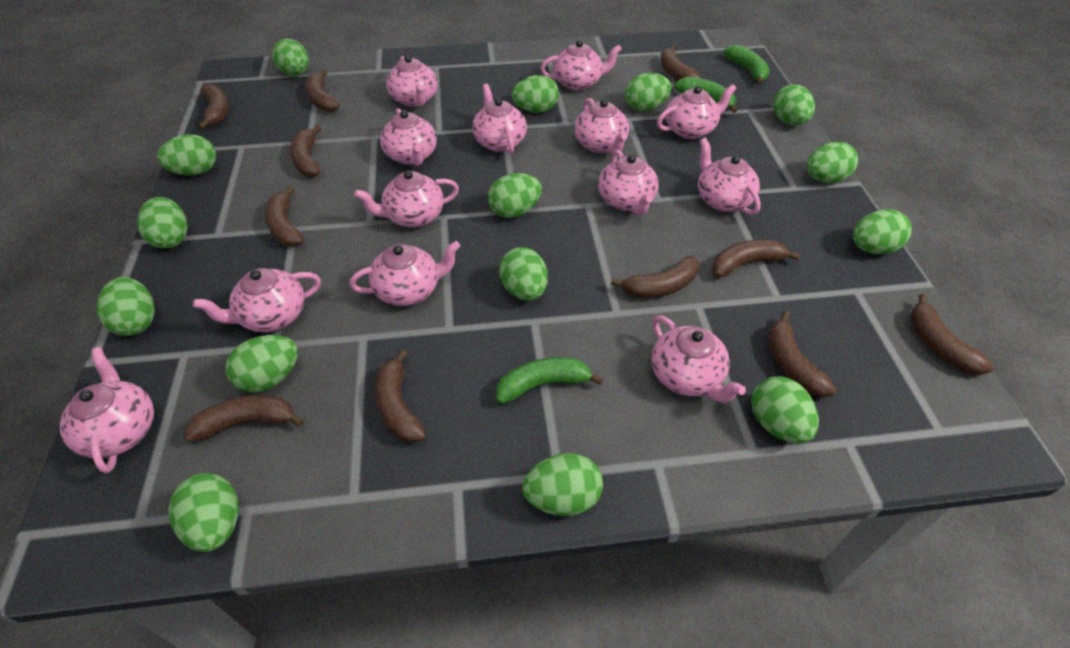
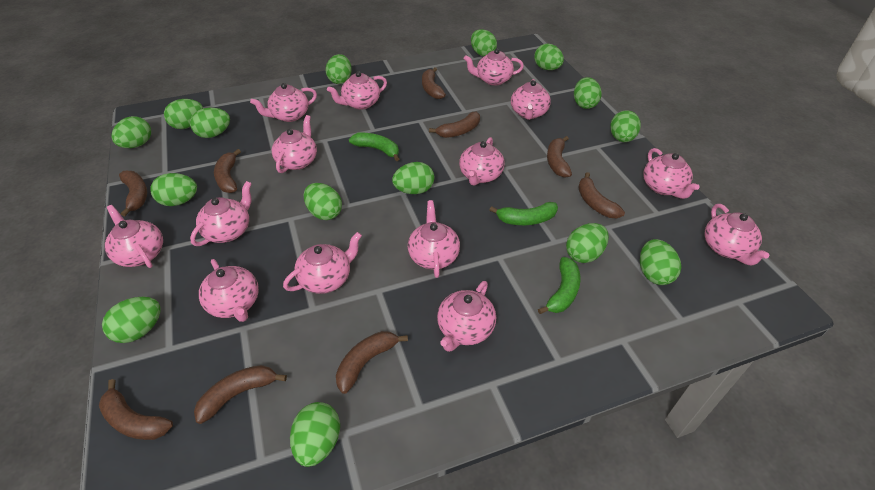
brown banana: 11 -> 9
pink teapot: 13 -> 14

